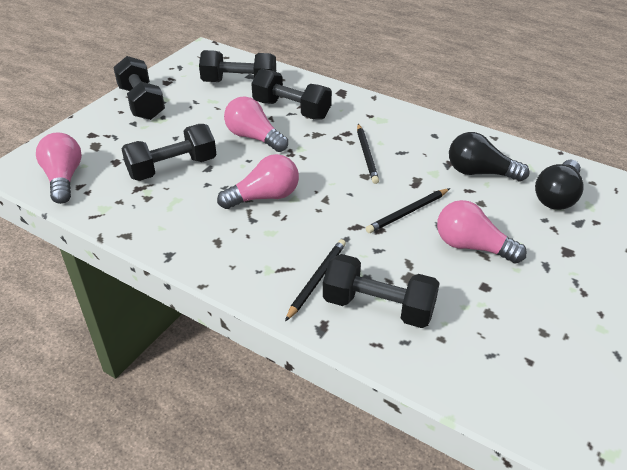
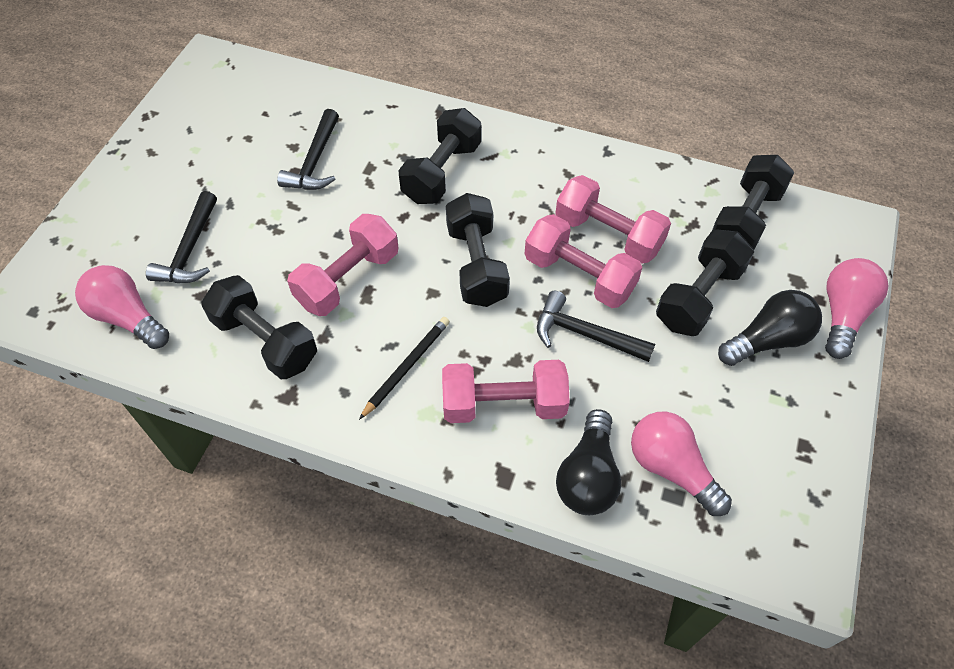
black hammer: 0 -> 3
black pencil: 3 -> 1
pink dumbbell: 0 -> 4
pink light bulb: 4 -> 3

